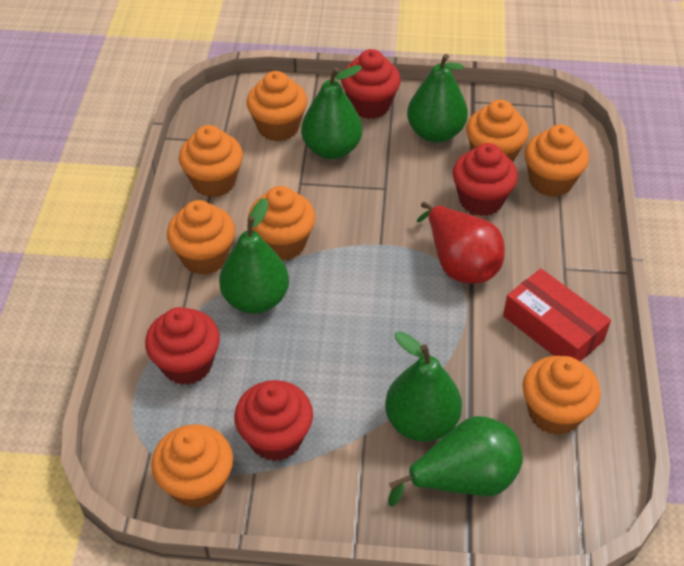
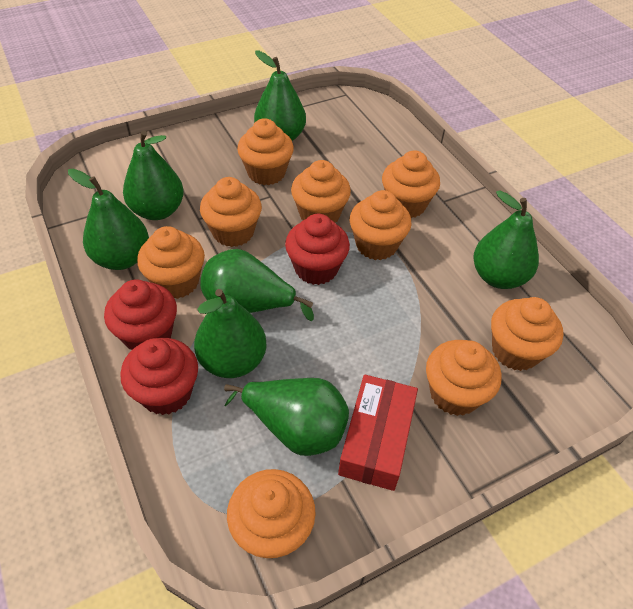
green pear: 5 -> 7
orange cupcake: 8 -> 9
red cupcake: 4 -> 3
red pear: 1 -> 0

